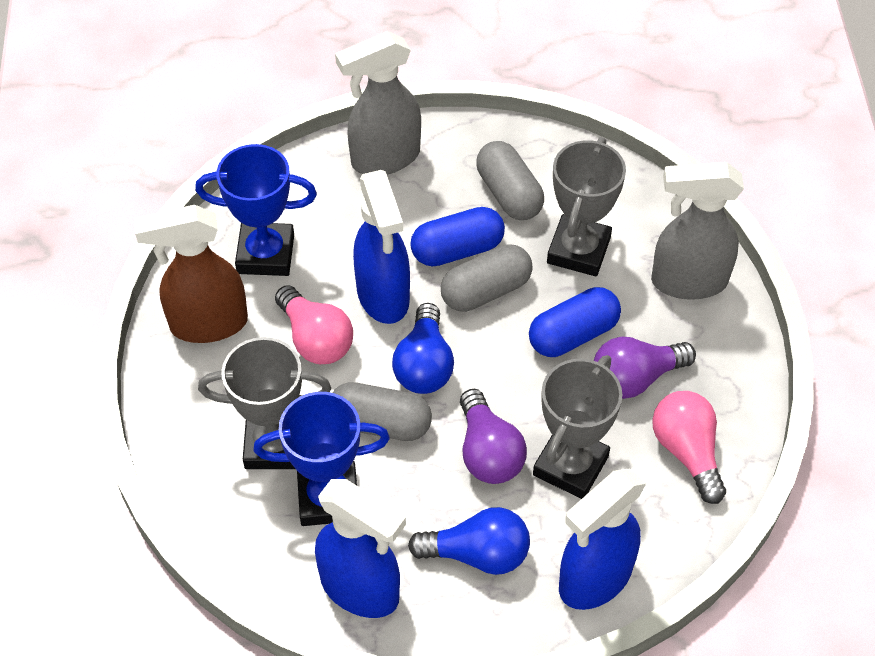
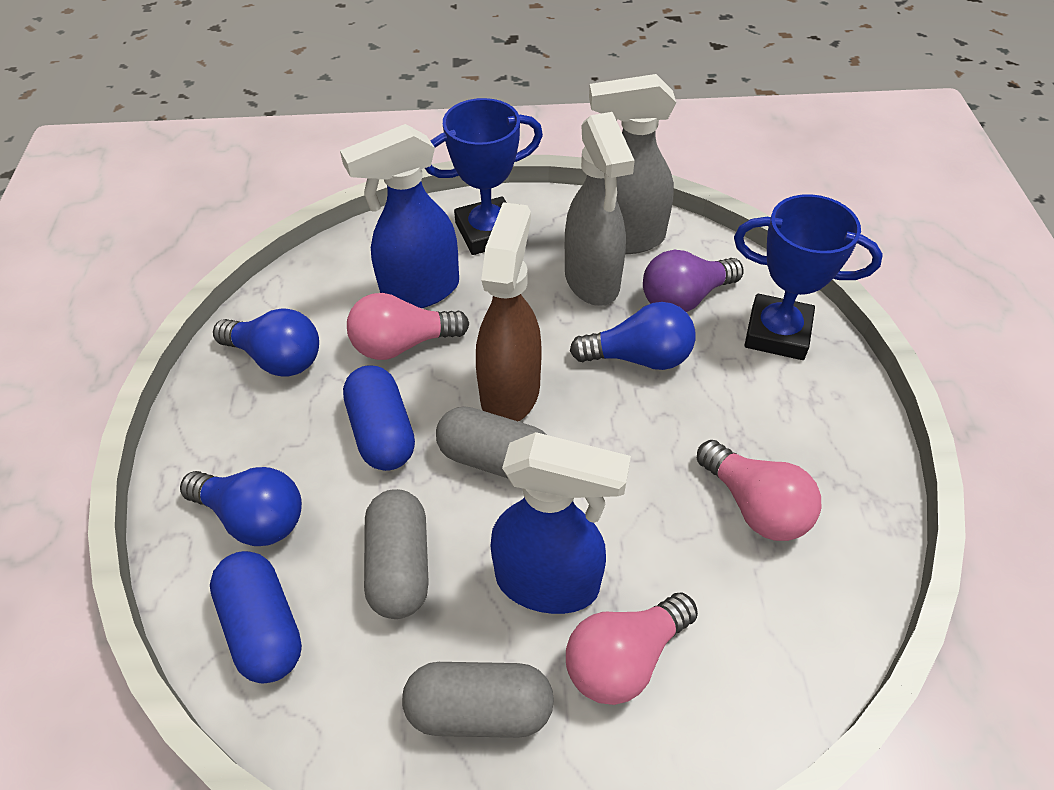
blue light bulb: 2 -> 3
blue spray bottle: 3 -> 2
grey trophy: 3 -> 0
pink light bulb: 2 -> 3
purple light bulb: 2 -> 1

